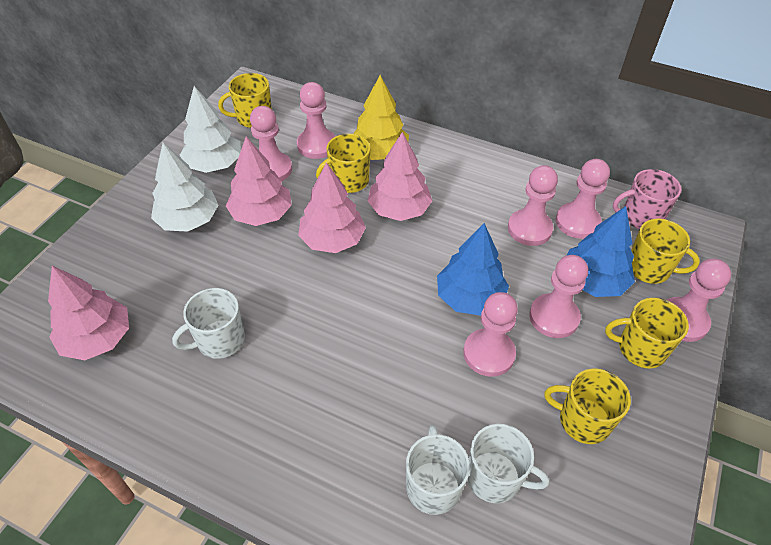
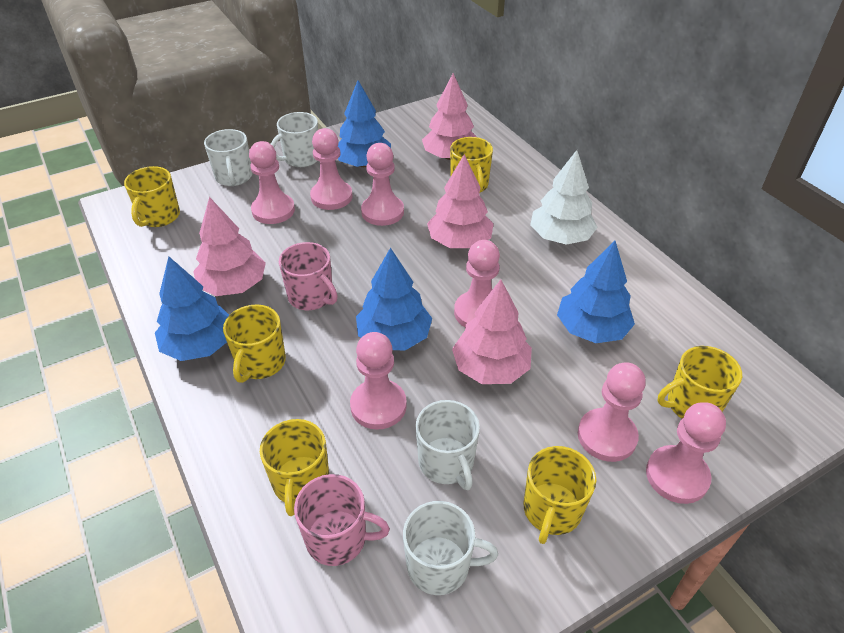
blue tree: 2 -> 4
pink mug: 1 -> 2
white mug: 3 -> 4
white tree: 2 -> 1
yellow mug: 5 -> 6
yellow tree: 1 -> 0

